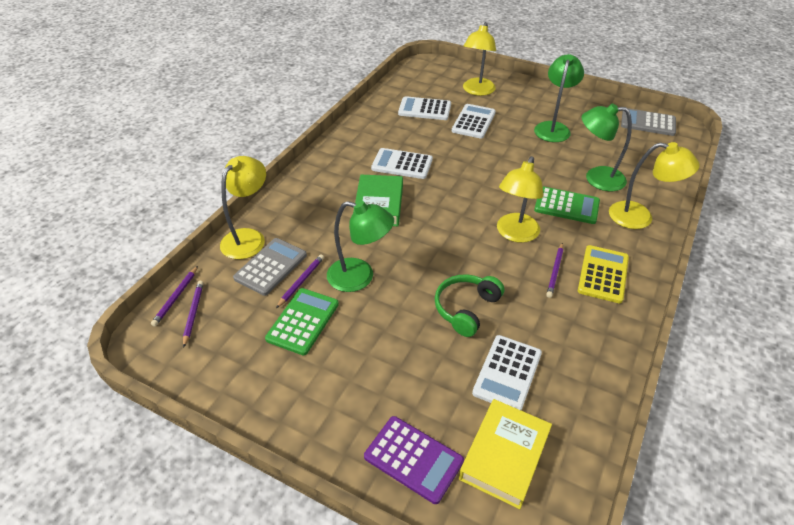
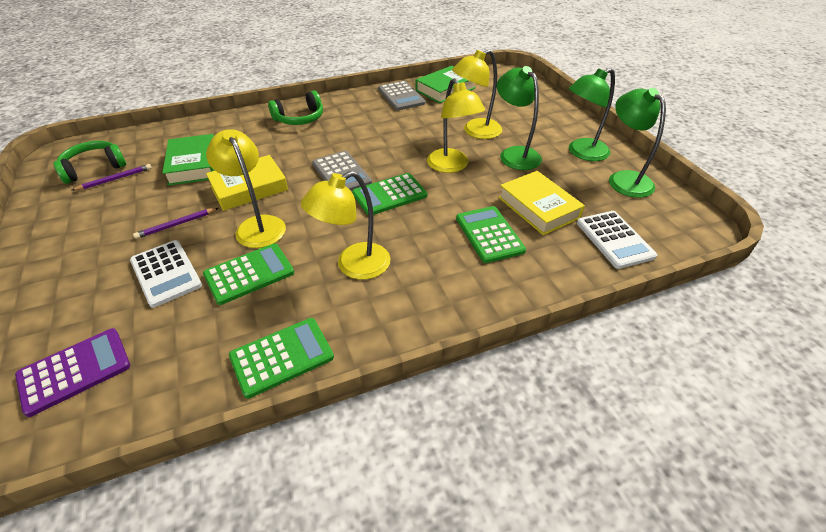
green book: 1 -> 2
green calculator: 2 -> 4
green headphones: 1 -> 2
purple pencil: 4 -> 2
white calculator: 4 -> 2
yellow book: 1 -> 2
yellow calculator: 1 -> 0

